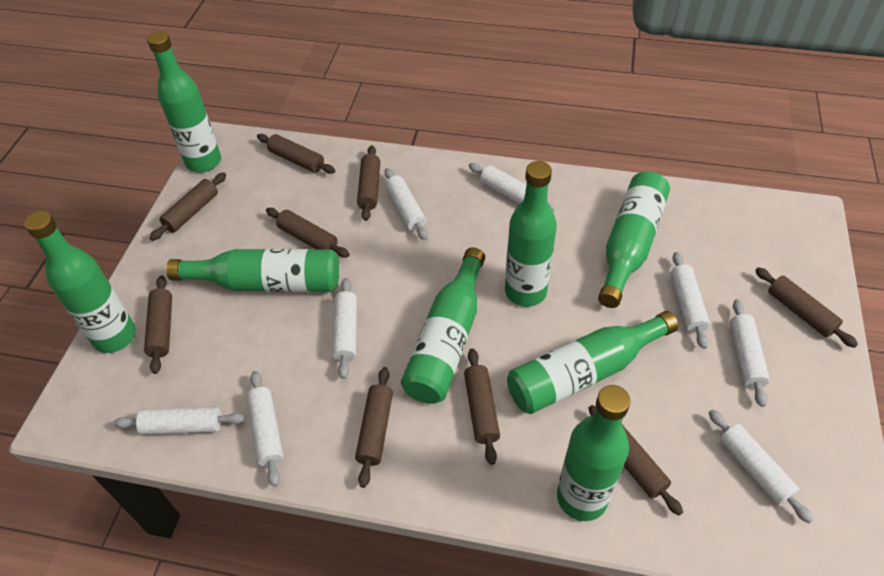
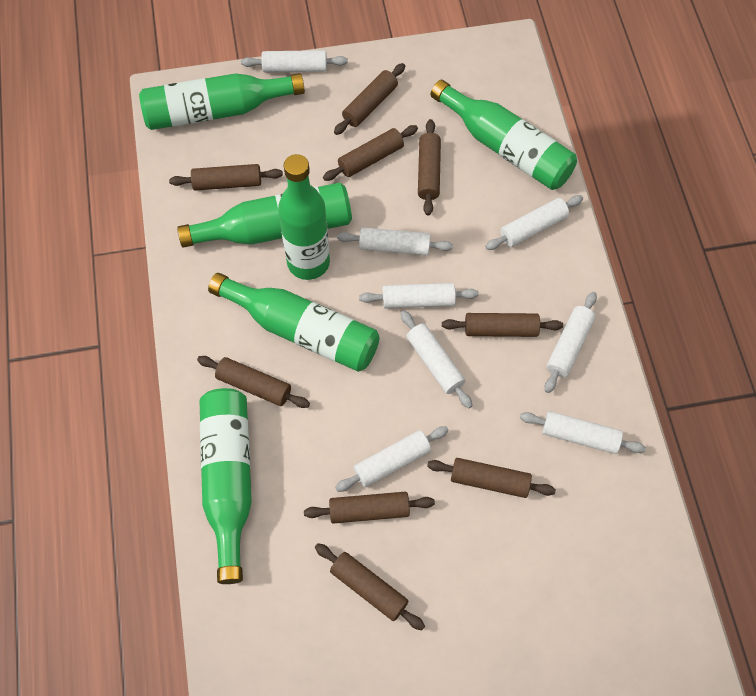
green bottle: 8 -> 6

